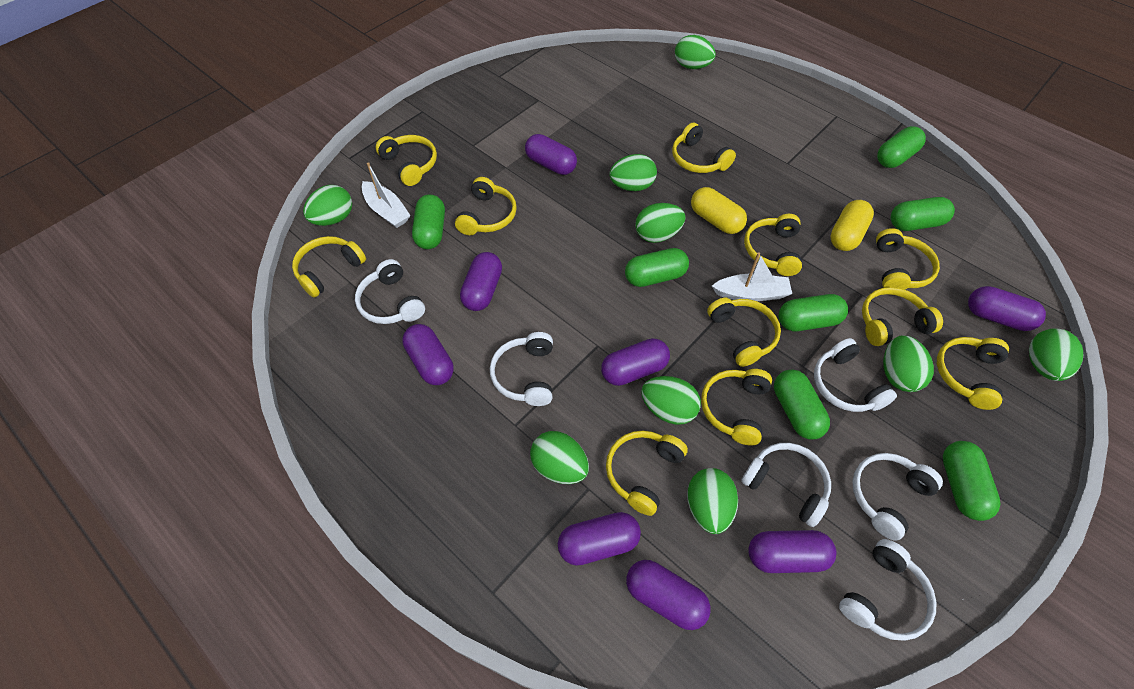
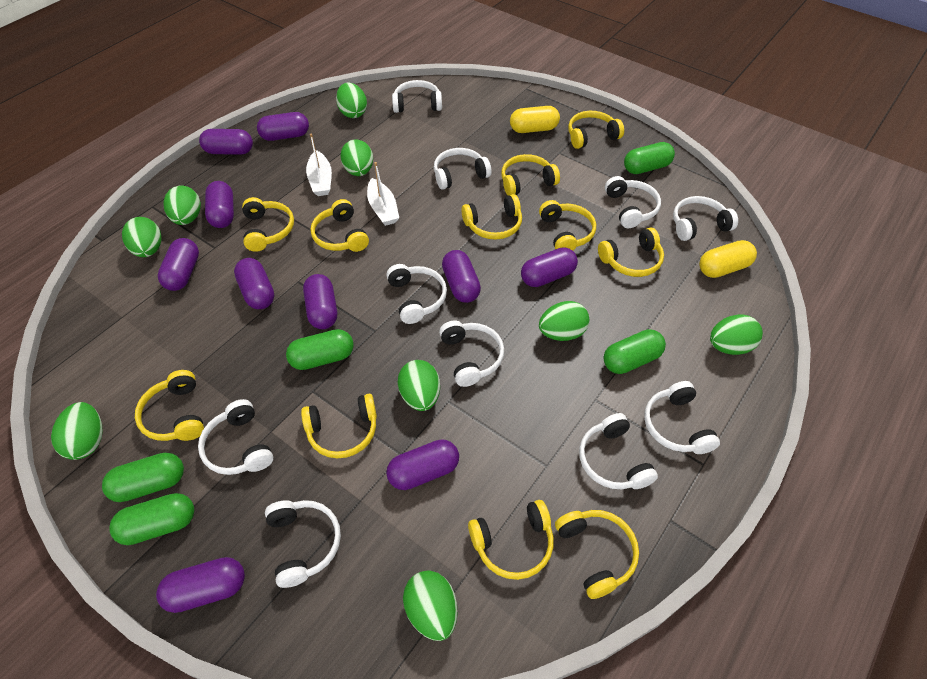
green capsule: 7 -> 5
purple capsule: 8 -> 10
white headphones: 6 -> 10

